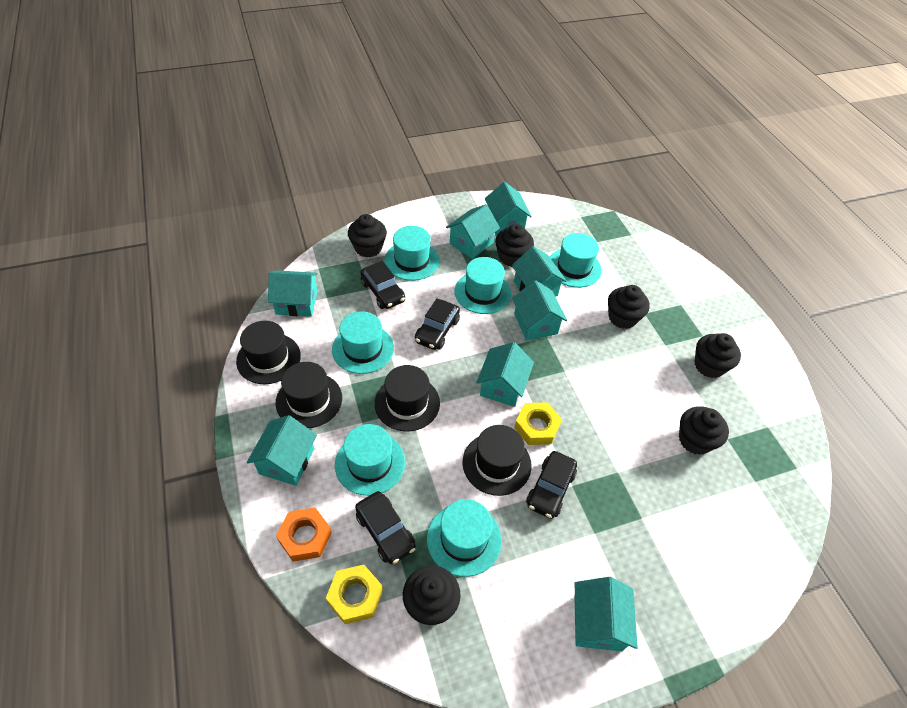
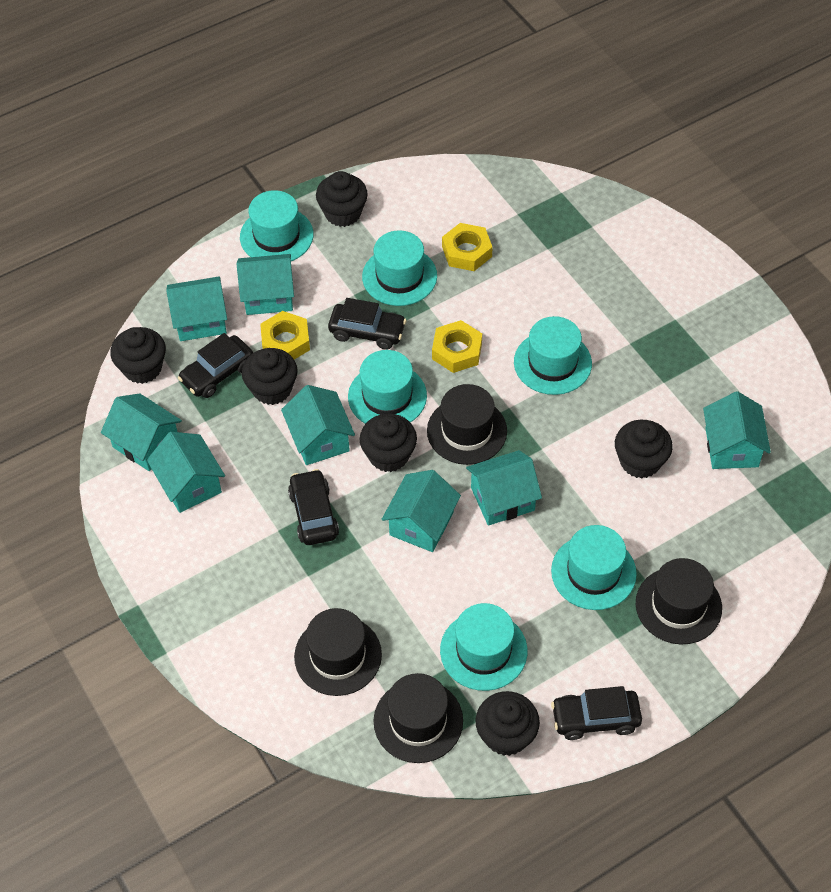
orange nut: 1 -> 0
yellow nut: 2 -> 3

